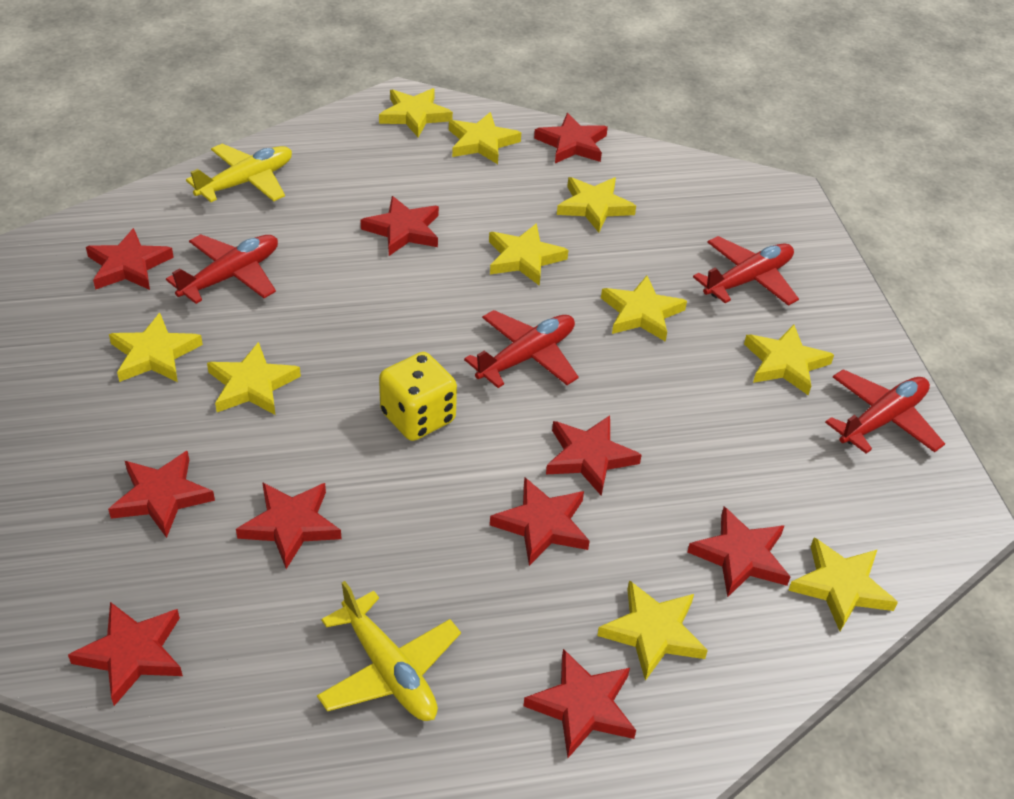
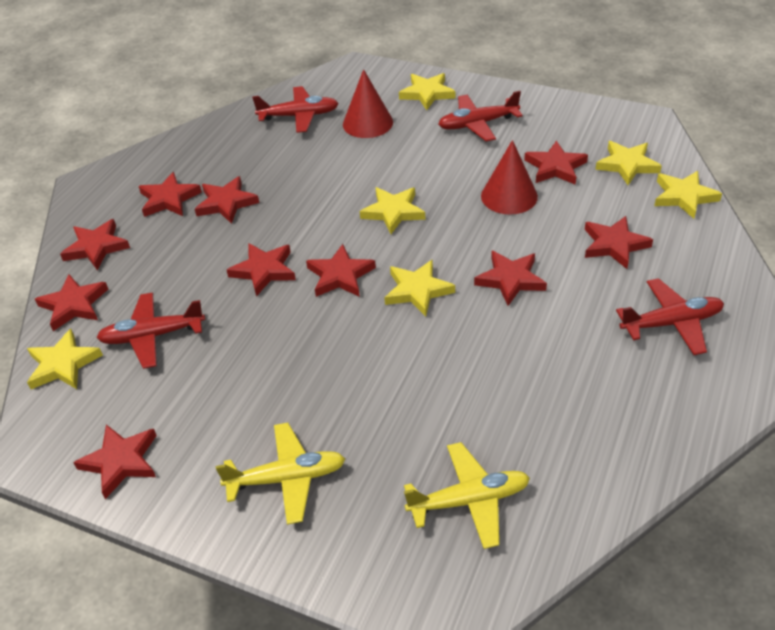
red cone: 0 -> 2
yellow dice: 1 -> 0
yellow star: 10 -> 6

